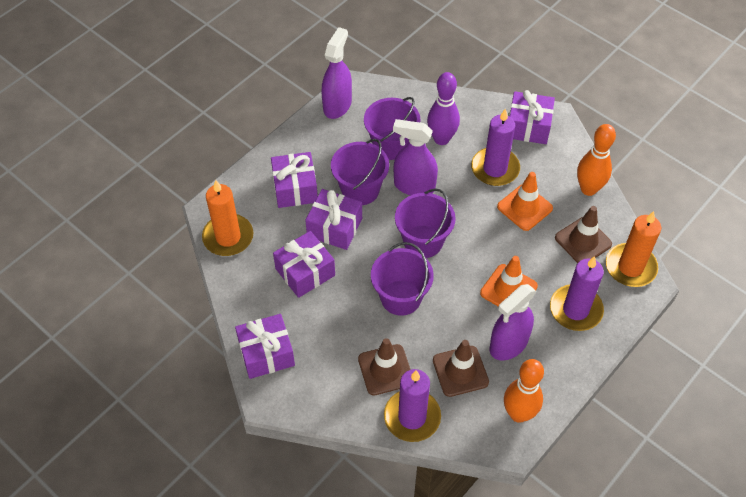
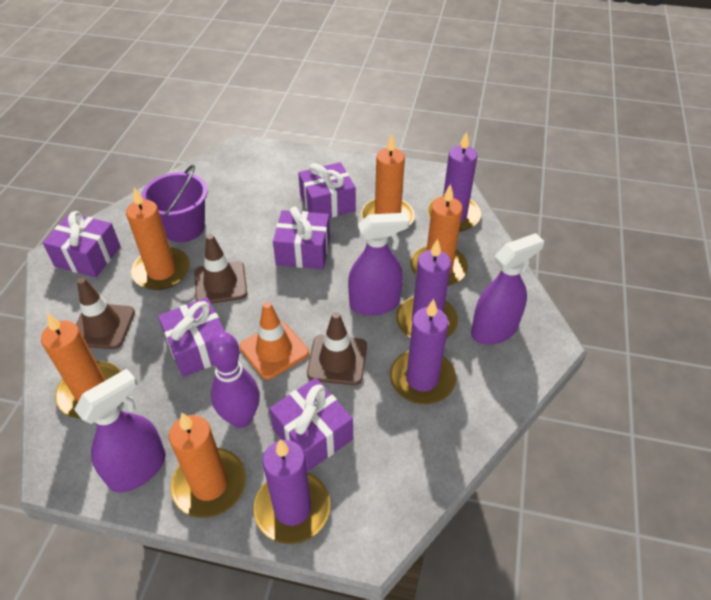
orange bowling pin: 2 -> 0
orange candle: 2 -> 5
orange traffic cone: 2 -> 1
purple bucket: 4 -> 1
purple candle: 3 -> 4

